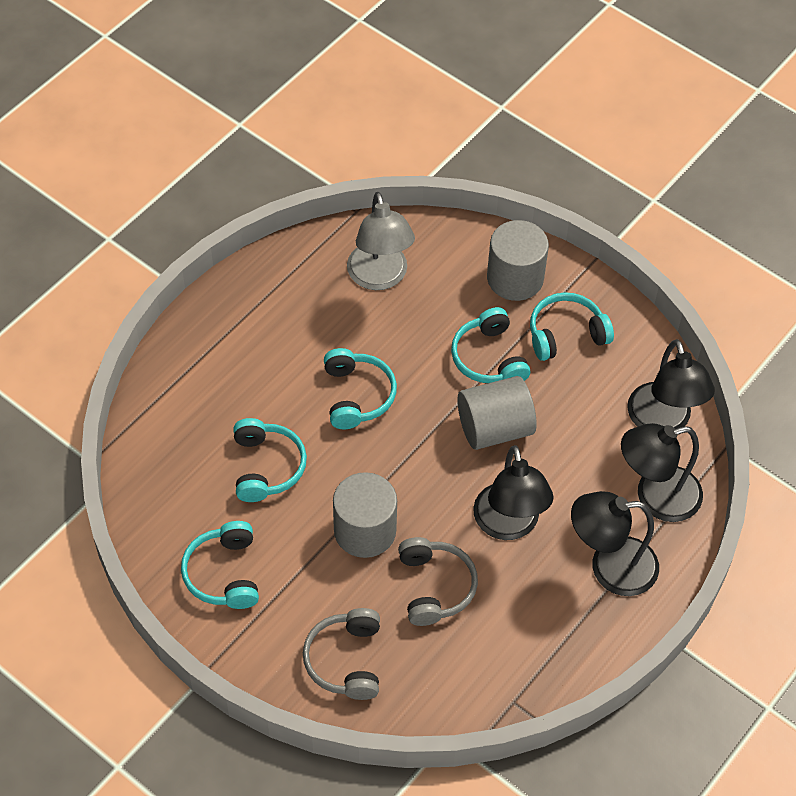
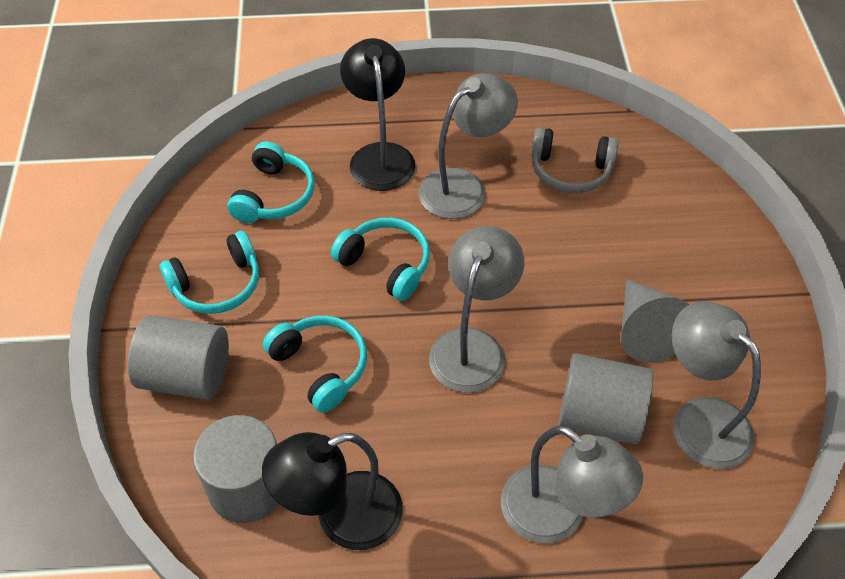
black lamp: 4 -> 2
grey cone: 0 -> 1
grey headphones: 2 -> 1
grey lamp: 1 -> 4
turquoise headphones: 5 -> 4

